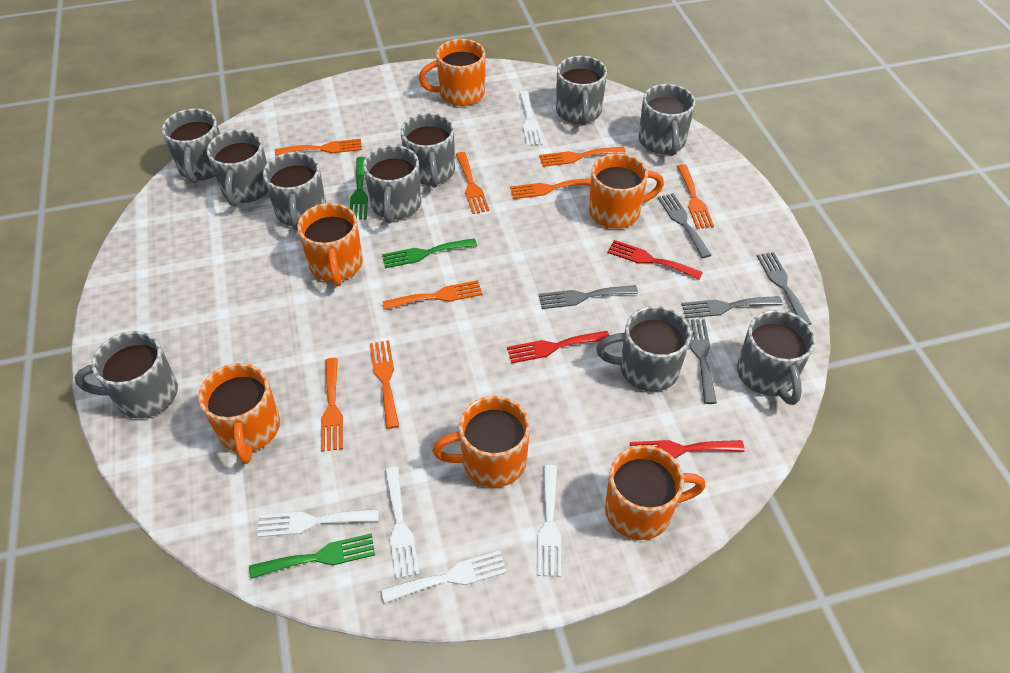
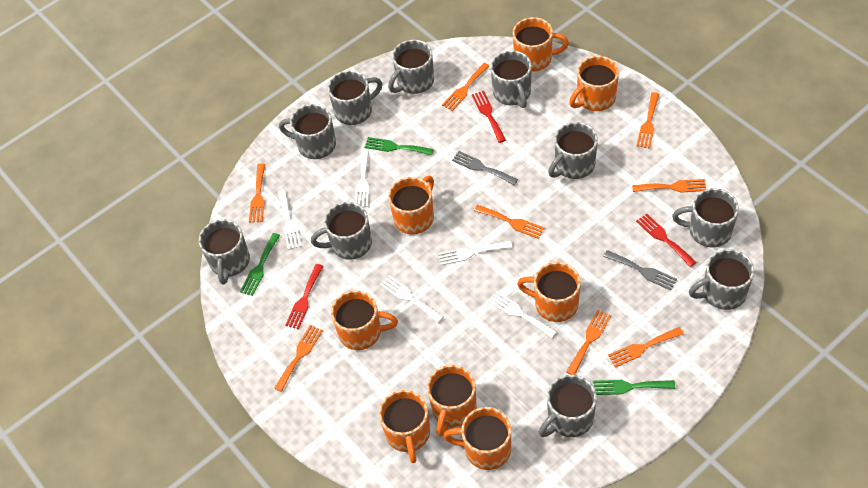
grey fork: 5 -> 2
orange mug: 6 -> 8

